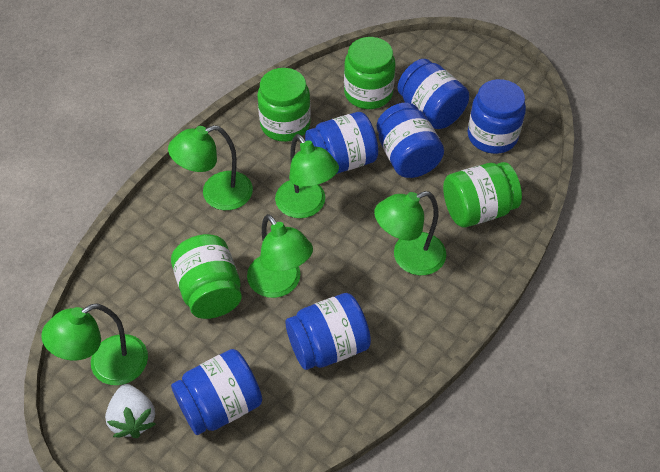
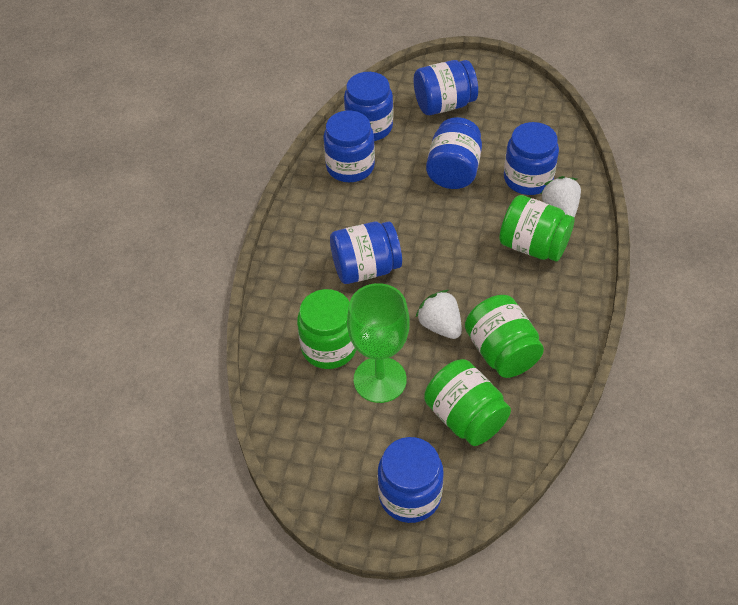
blue jar: 6 -> 7
green goblet: 0 -> 1
green lamp: 5 -> 0
white strawberry: 1 -> 2

